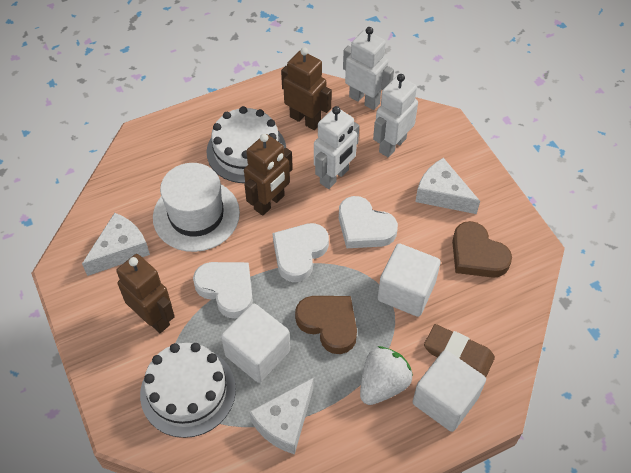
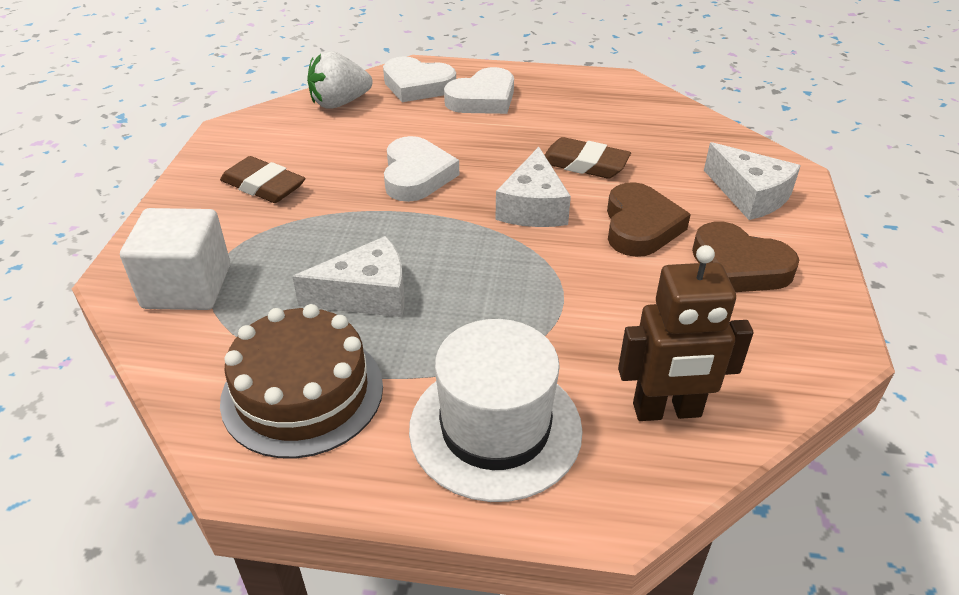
brown cake: 0 -> 1
brown eraser: 1 -> 2
brown robot: 3 -> 1
white cake: 2 -> 0
white cube: 3 -> 1
white robot: 3 -> 0

